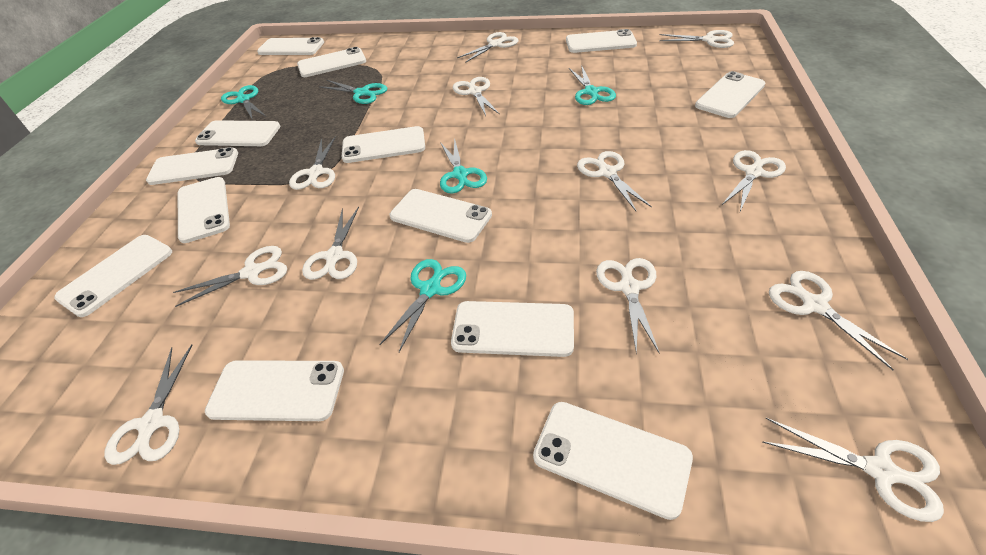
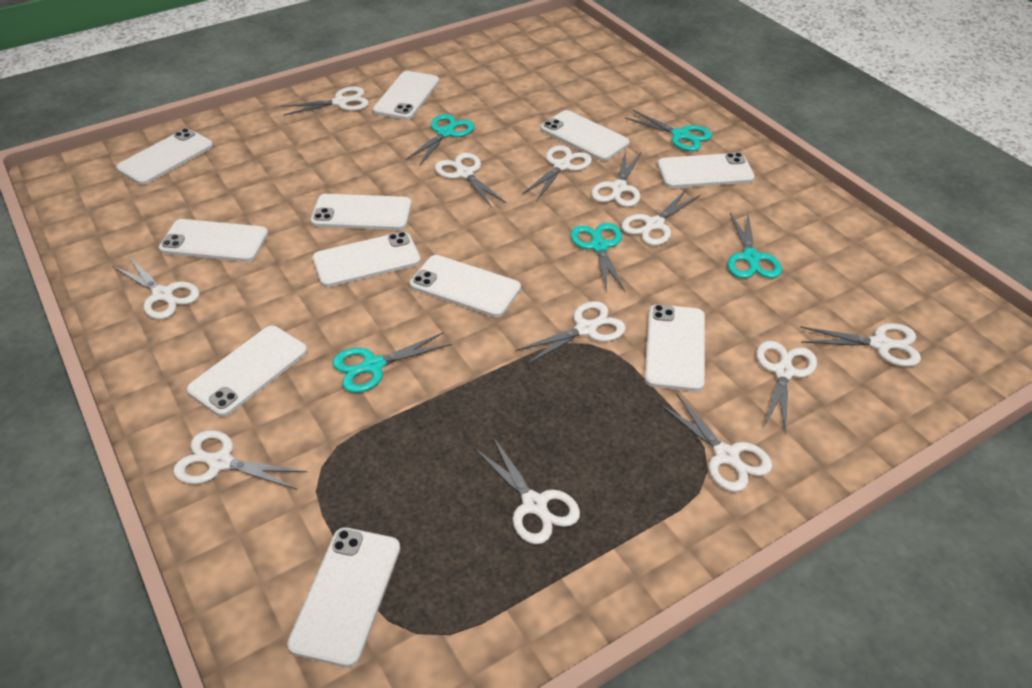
white phone: 13 -> 11

